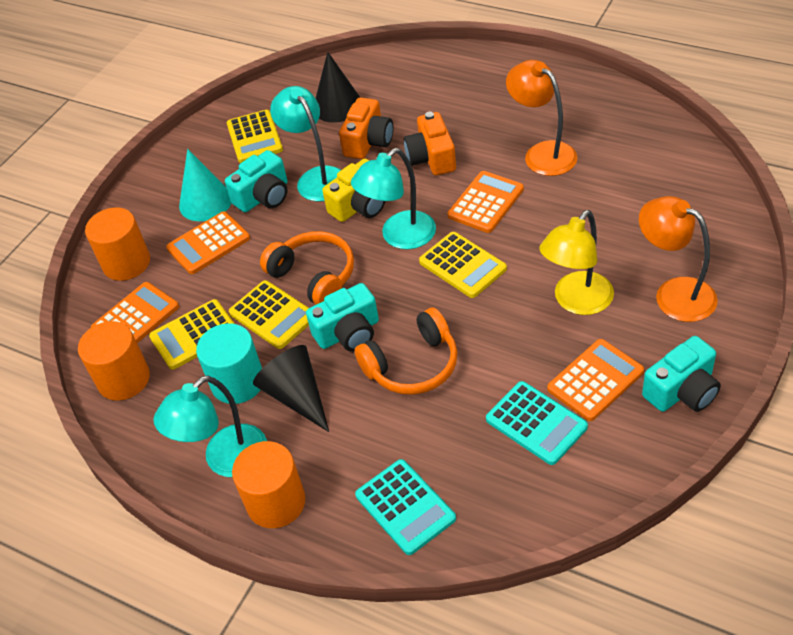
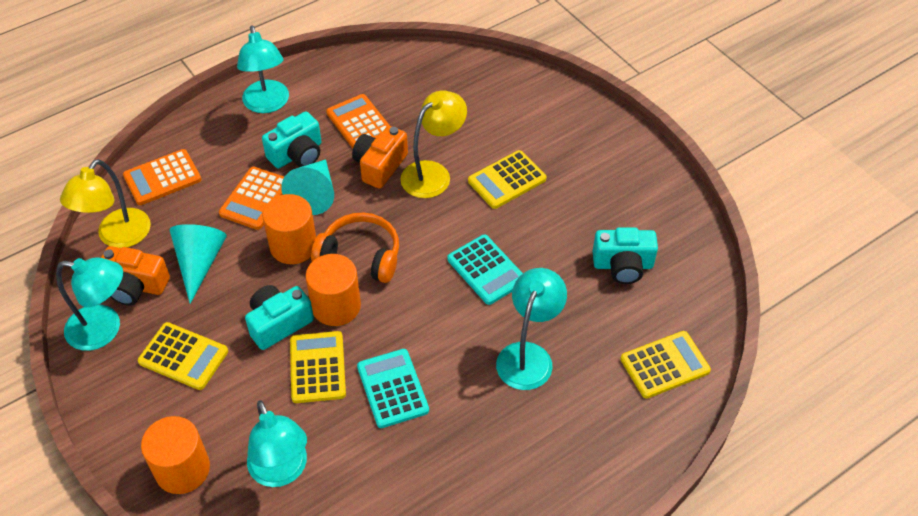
black cone: 2 -> 0
orange calculator: 4 -> 3
orange headphones: 2 -> 1
orange lamp: 2 -> 0
turquoise cone: 1 -> 2
turquoise cylinder: 1 -> 0
turquoise lamp: 3 -> 4
yellow camera: 1 -> 0
yellow lamp: 1 -> 2

